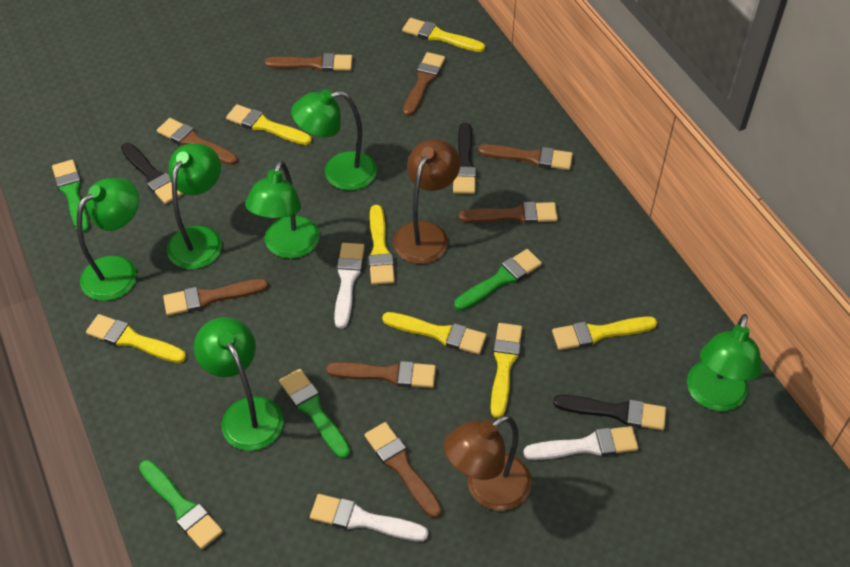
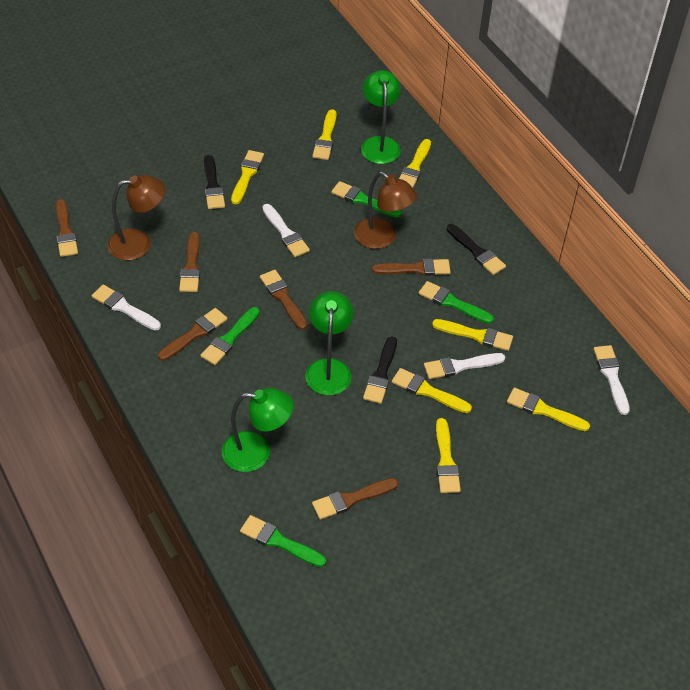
brown brush: 8 -> 6
green lamp: 6 -> 3
white brush: 3 -> 4

